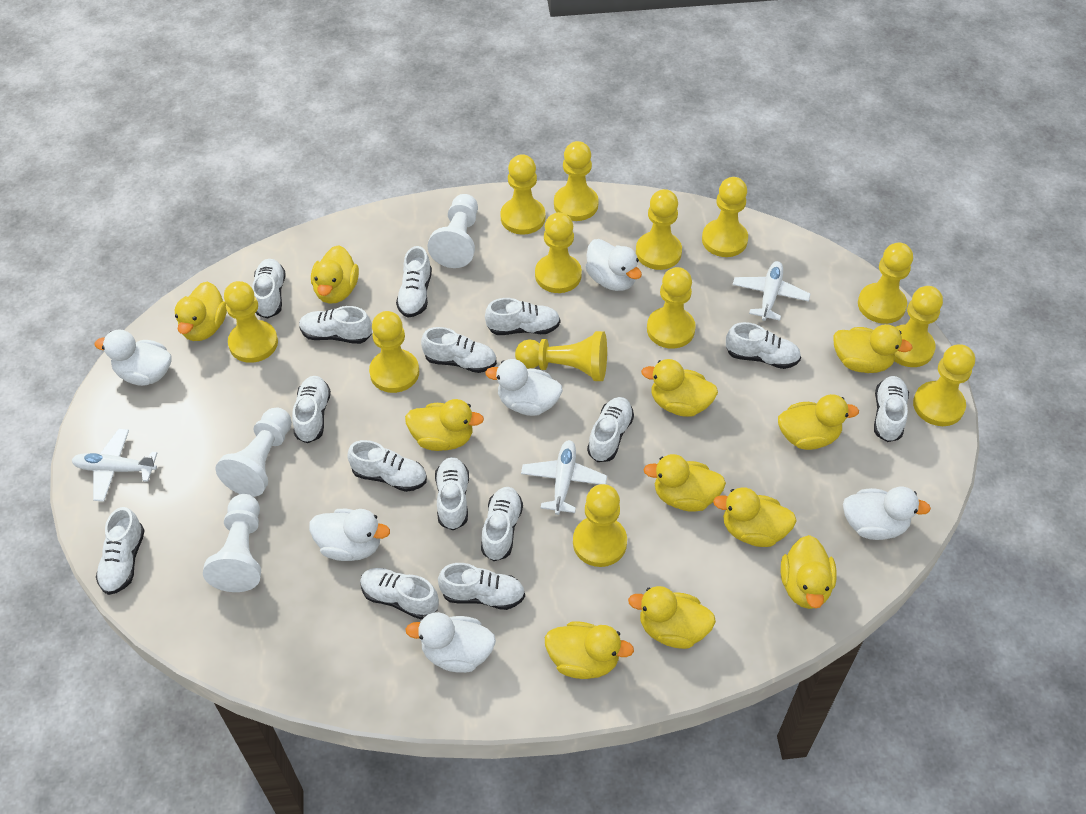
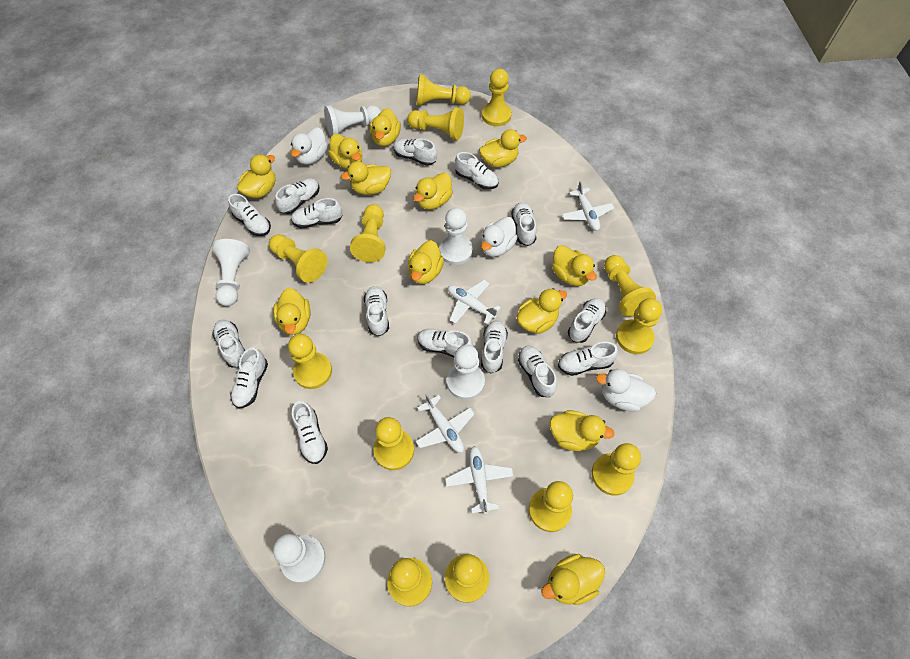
white duck: 6 -> 3
white pawn: 3 -> 5
white plane: 3 -> 4
yellow duck: 11 -> 12

